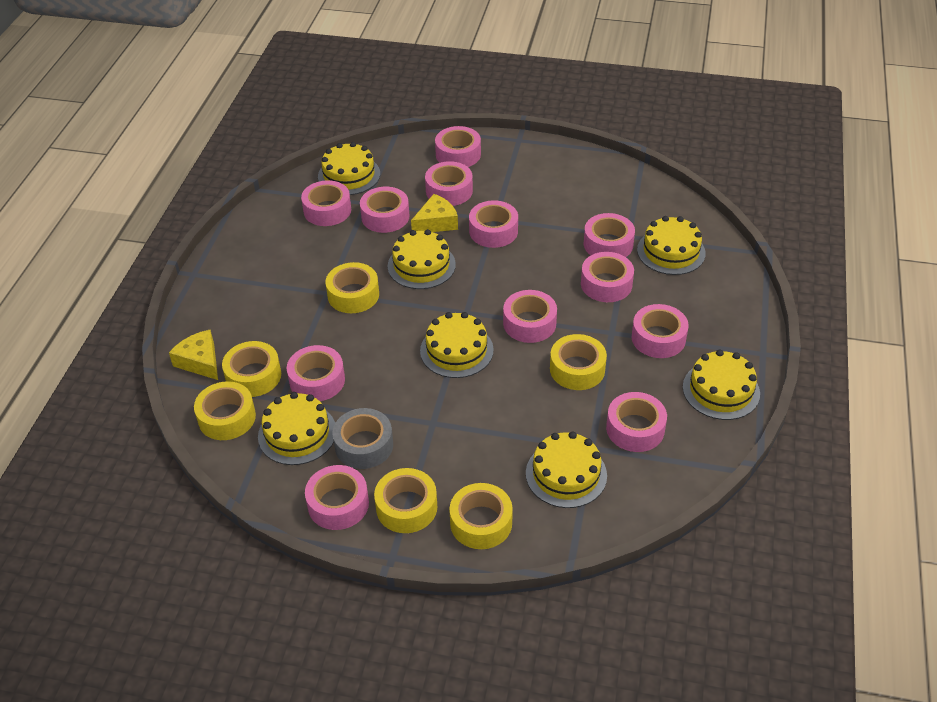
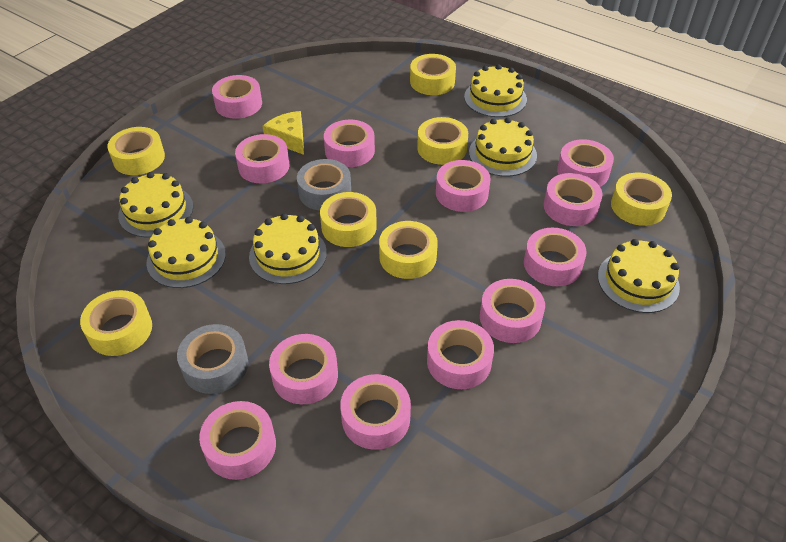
grey tape: 1 -> 2
yellow cake: 7 -> 6
yellow cheese: 2 -> 1
yellow tape: 6 -> 7

